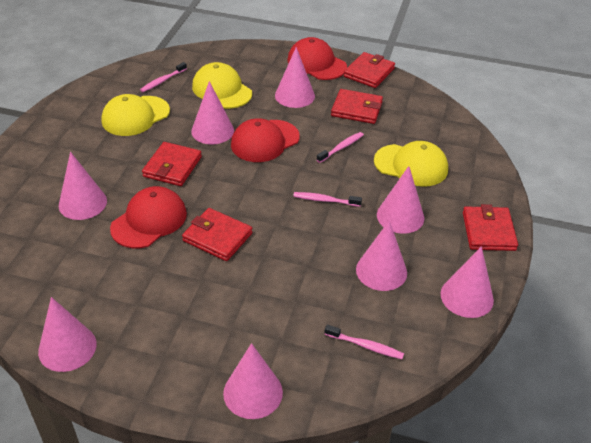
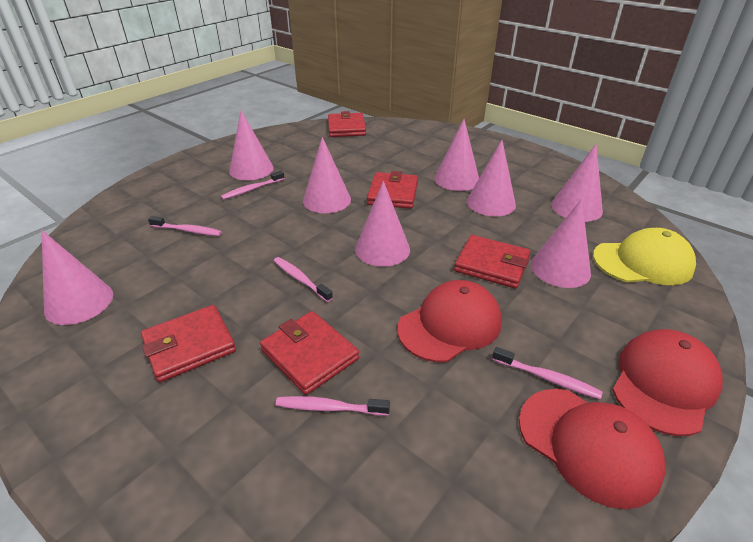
pink toothbrush: 4 -> 5
yellow cap: 3 -> 1

